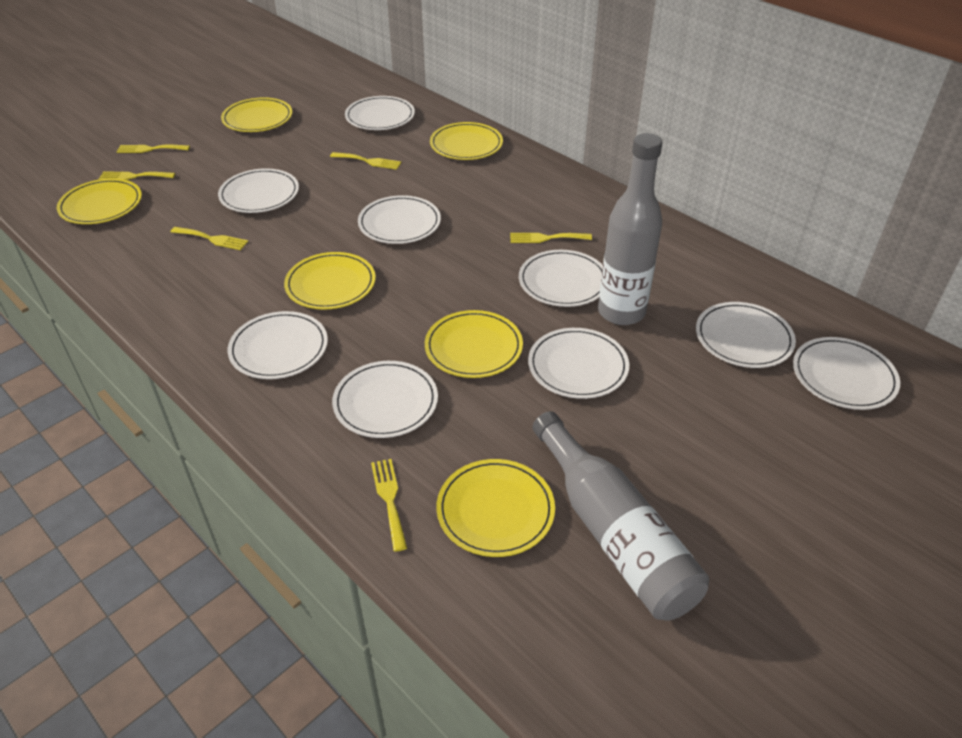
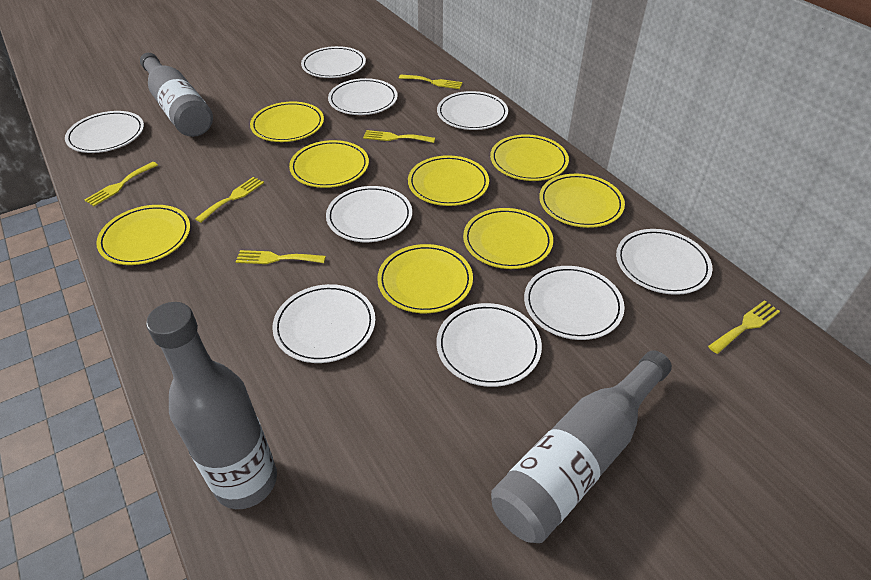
grey bottle: 2 -> 3
yellow plate: 6 -> 8

